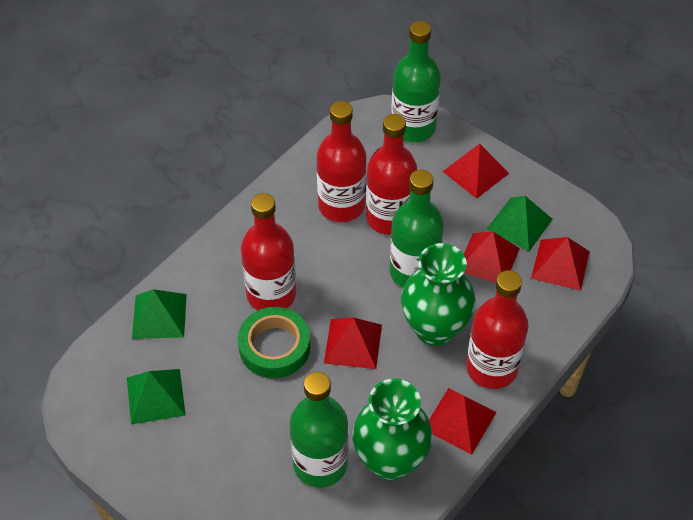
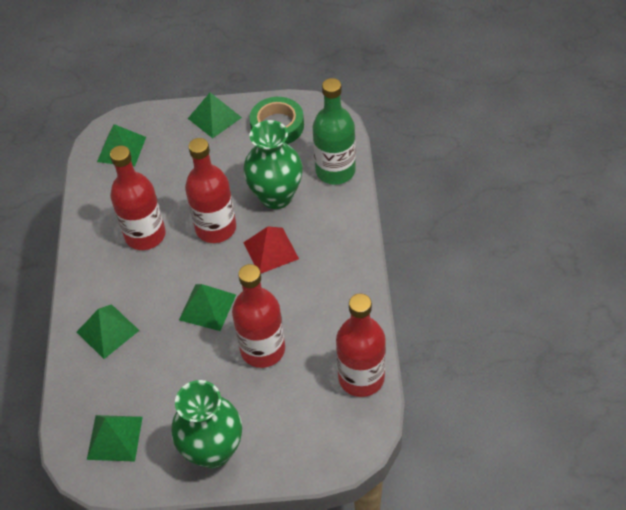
green bottle: 3 -> 1
green pyramid: 3 -> 5
red pyramid: 5 -> 1

